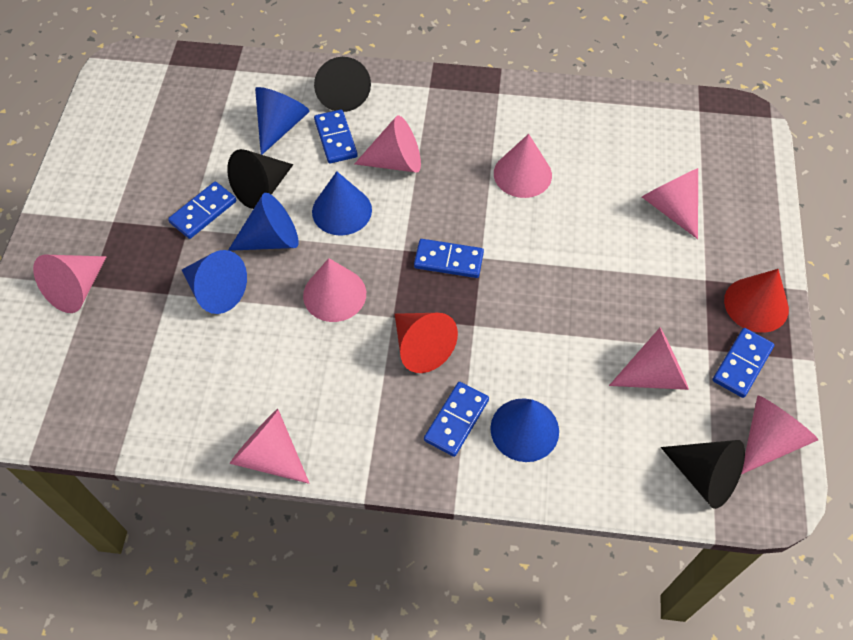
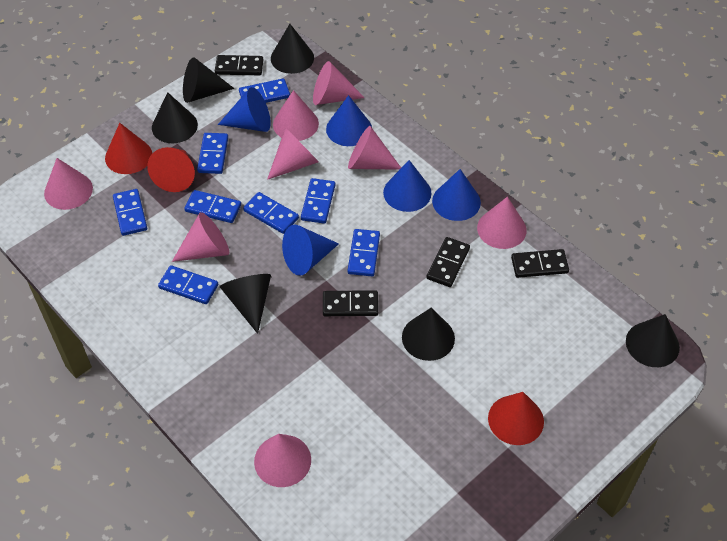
black cone: 3 -> 6
black domino: 0 -> 4
blue domino: 5 -> 8
red cone: 2 -> 3

